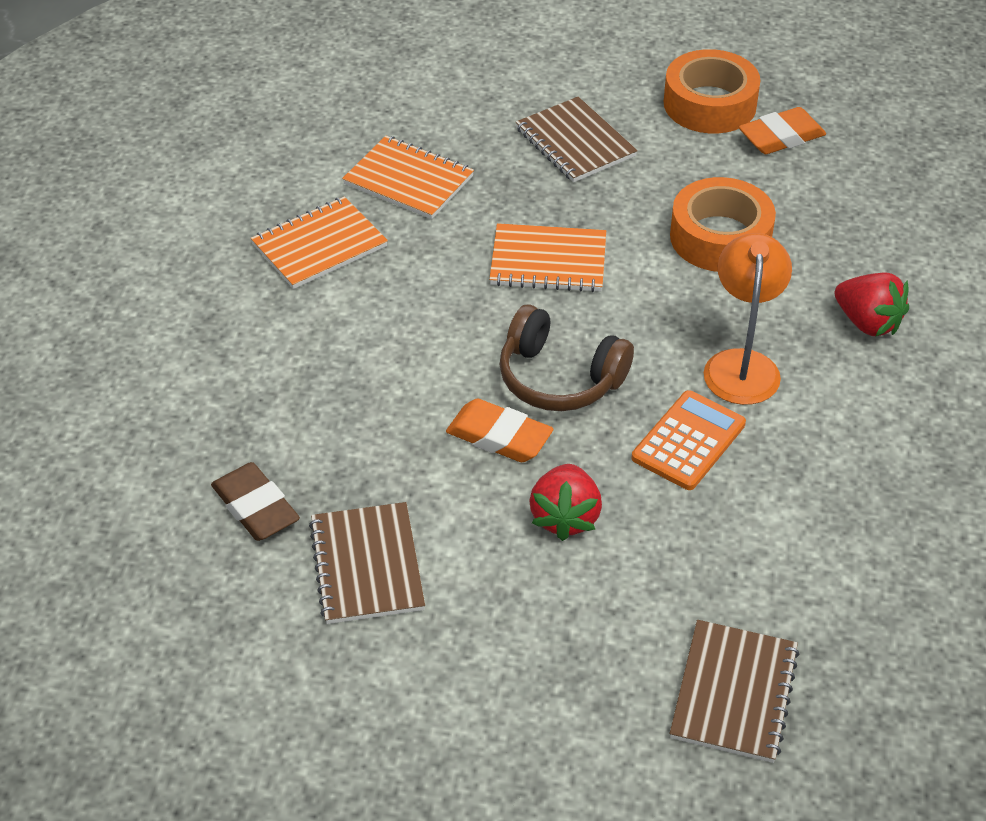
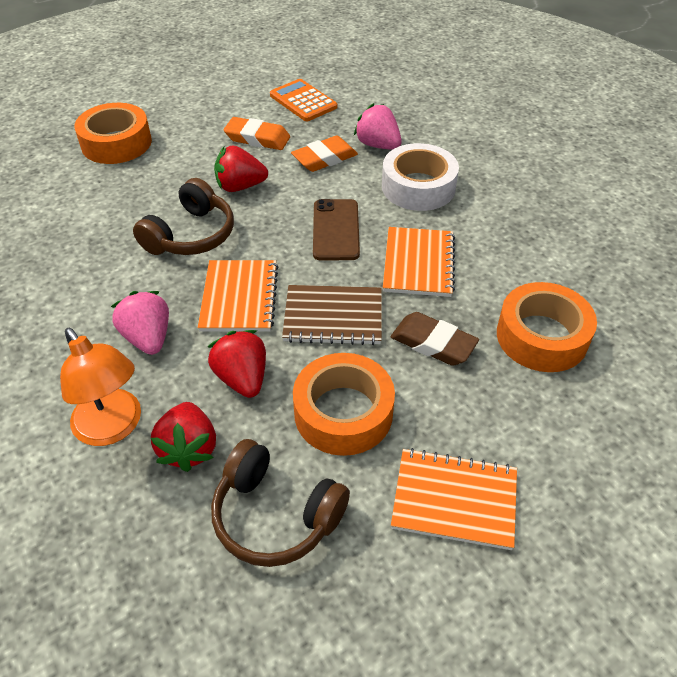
brown headphones: 1 -> 2
brown notebook: 3 -> 1
brown phone: 0 -> 1
orange tape: 2 -> 3
pink strawberry: 0 -> 2
red strawberry: 2 -> 3
white tape: 0 -> 1

